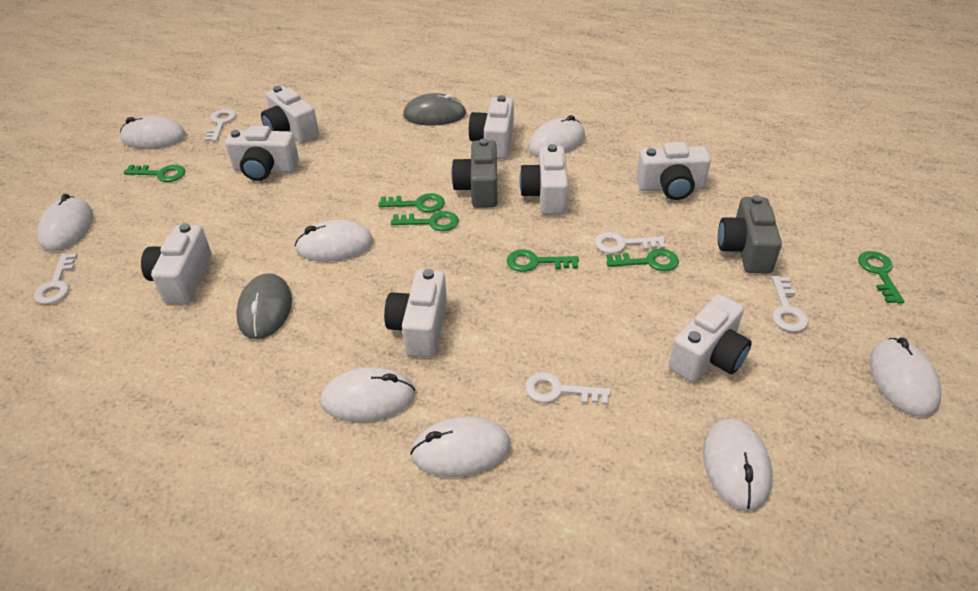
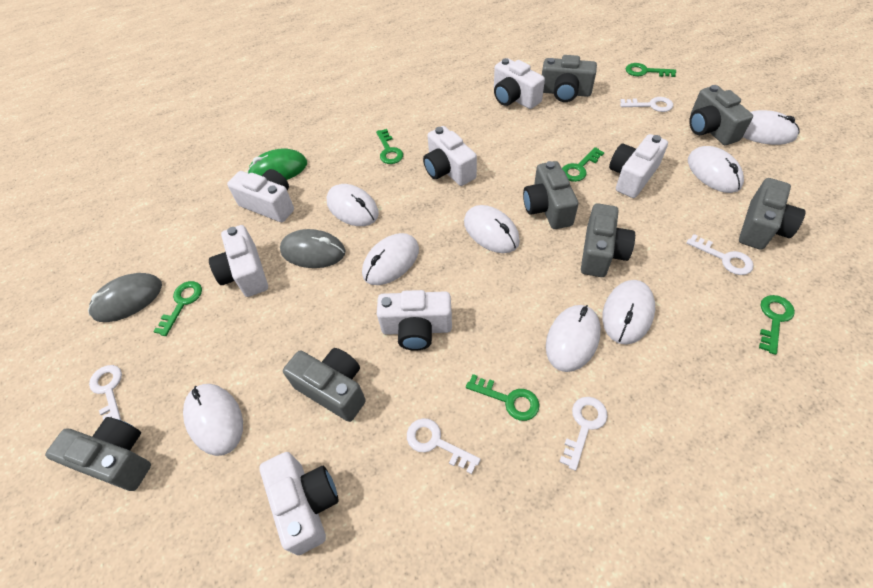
green mouse: 0 -> 1
grey camera: 2 -> 7
white camera: 8 -> 7

